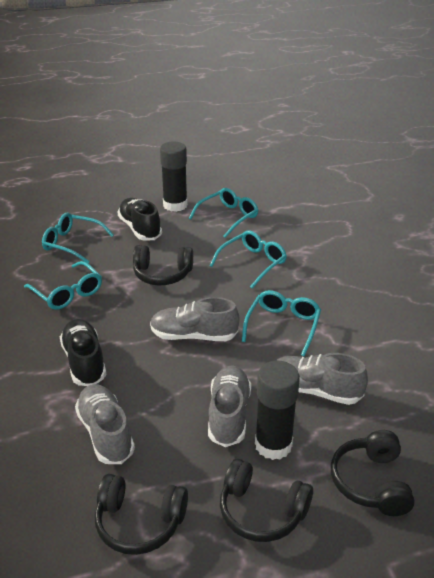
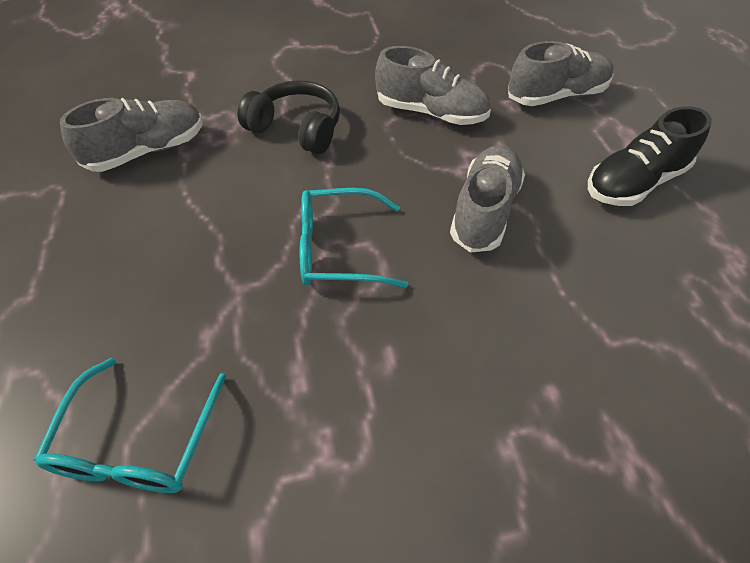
black glue stick: 2 -> 0
black headphones: 4 -> 1
black shoe: 2 -> 1
turquoise glasses: 5 -> 2

